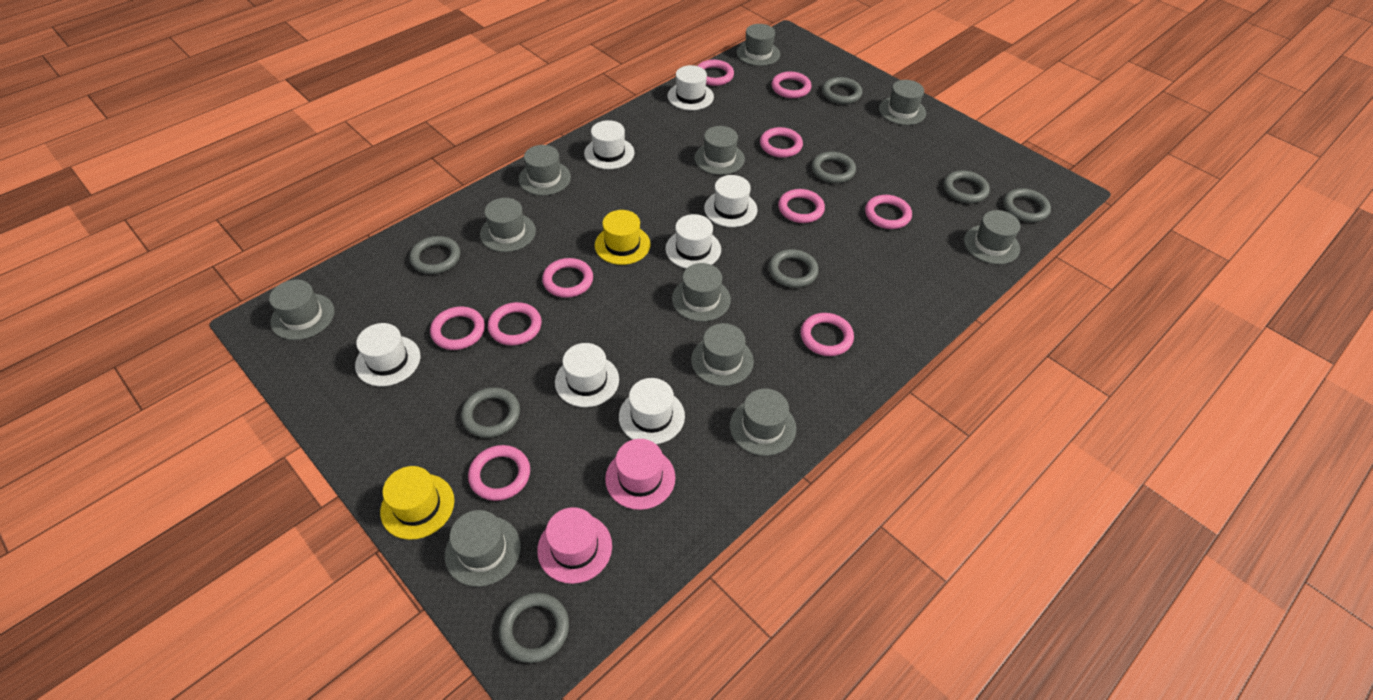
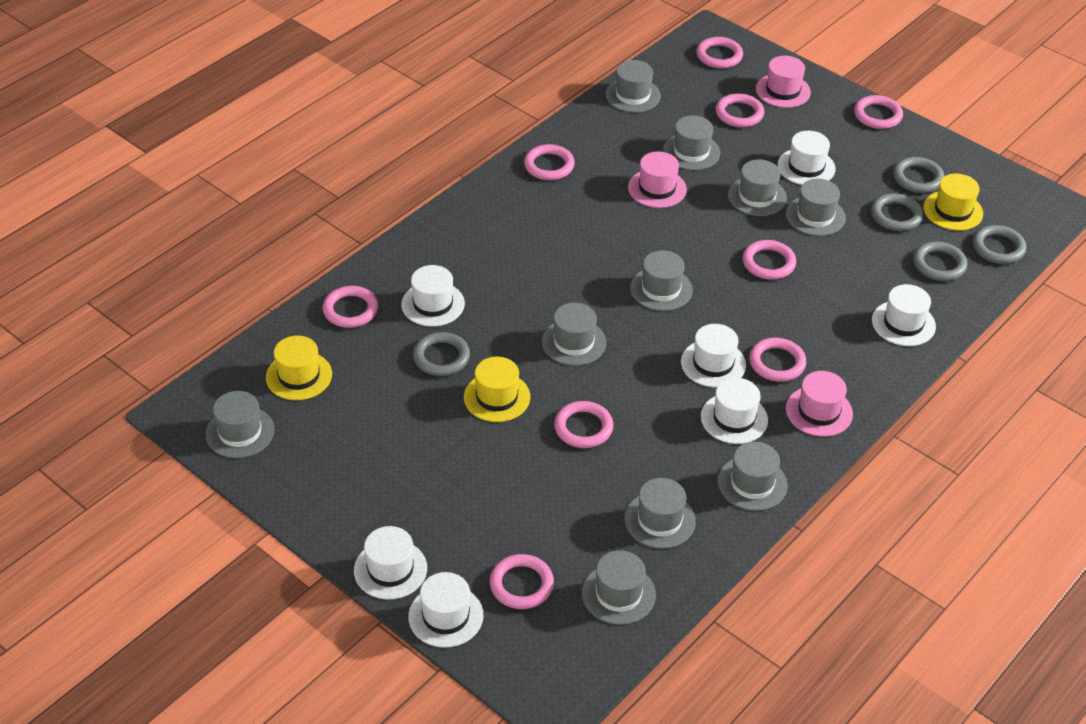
grey hat: 11 -> 10
grey ring: 8 -> 5
pink hat: 2 -> 3
pink ring: 10 -> 9
yellow hat: 2 -> 3

